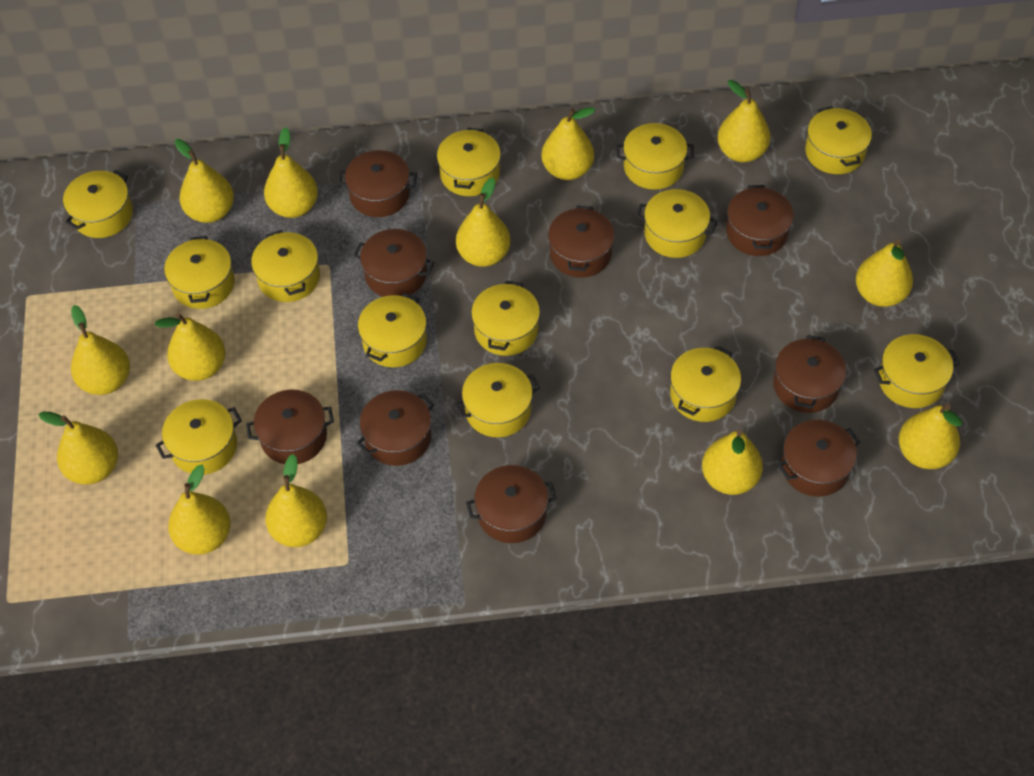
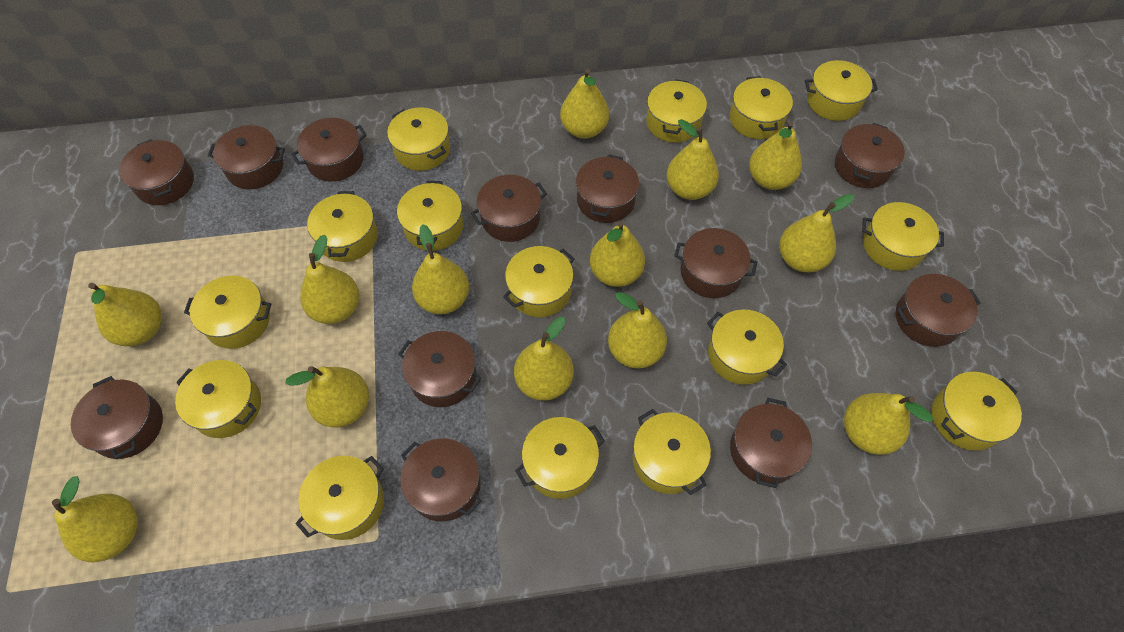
brown pot: 9 -> 12
yellow pot: 13 -> 15

